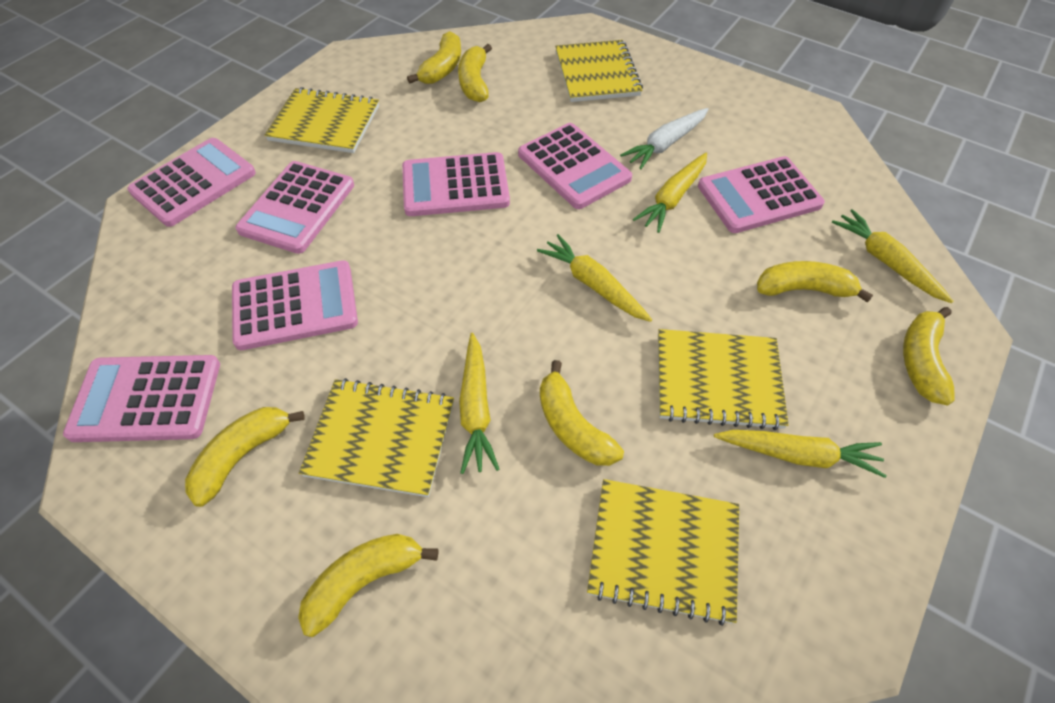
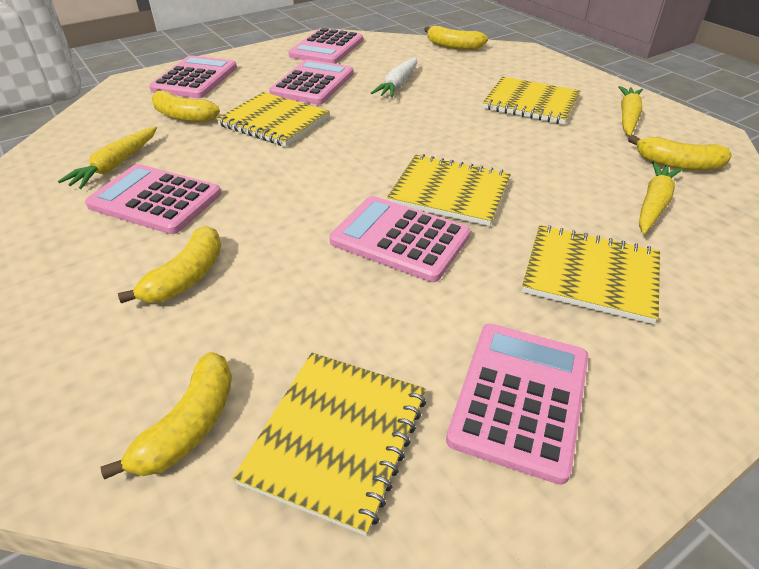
pink calculator: 7 -> 6
yellow banana: 7 -> 5
yellow carrot: 5 -> 3

